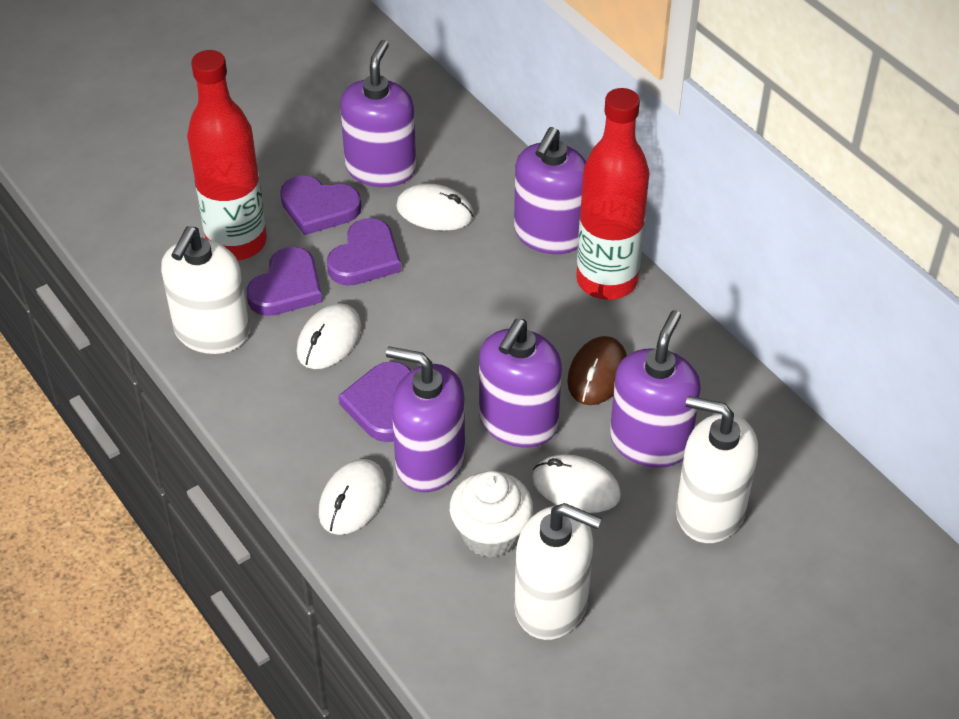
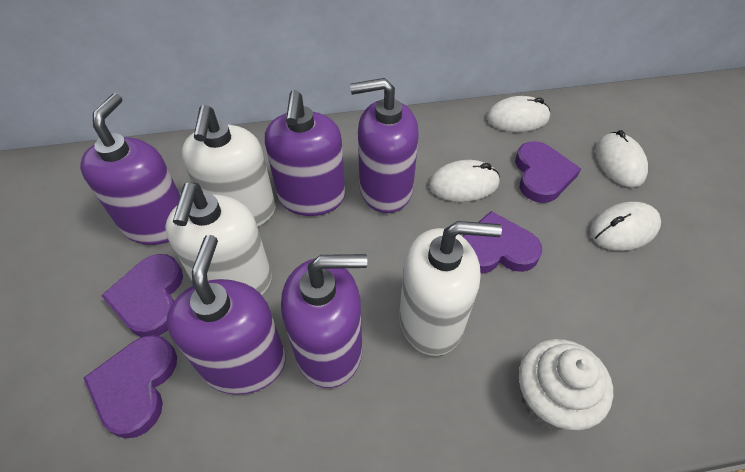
brown mouse: 1 -> 0
red bottle: 2 -> 0

